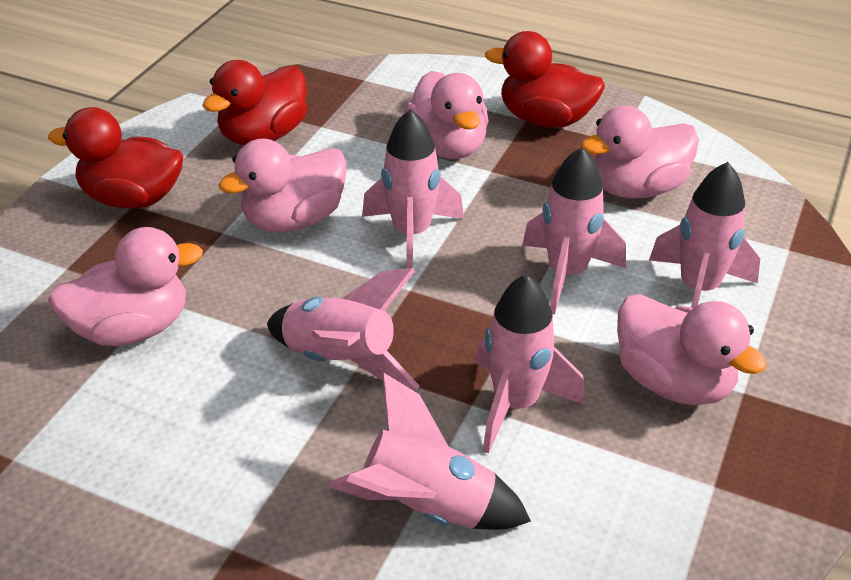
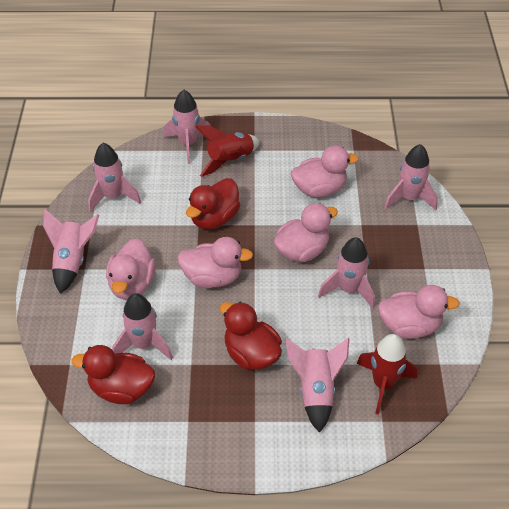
pink rocket: 6 -> 7
red rocket: 0 -> 2

